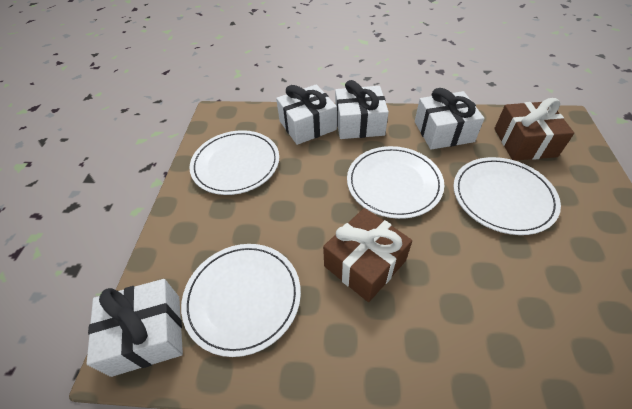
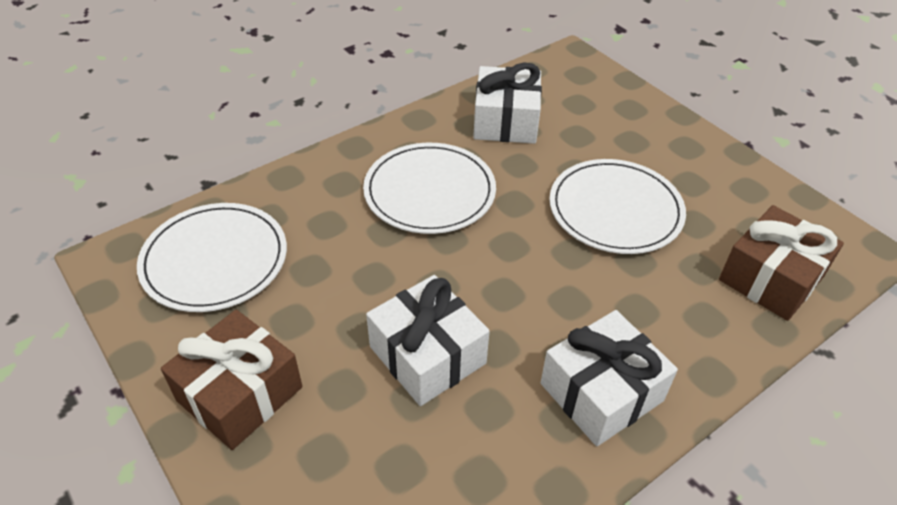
white gift: 4 -> 3
white plate: 4 -> 3

